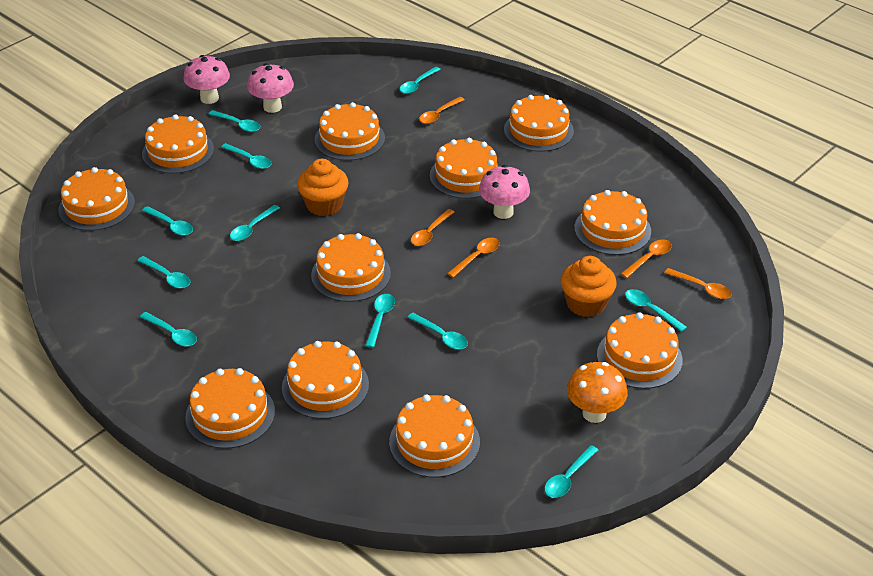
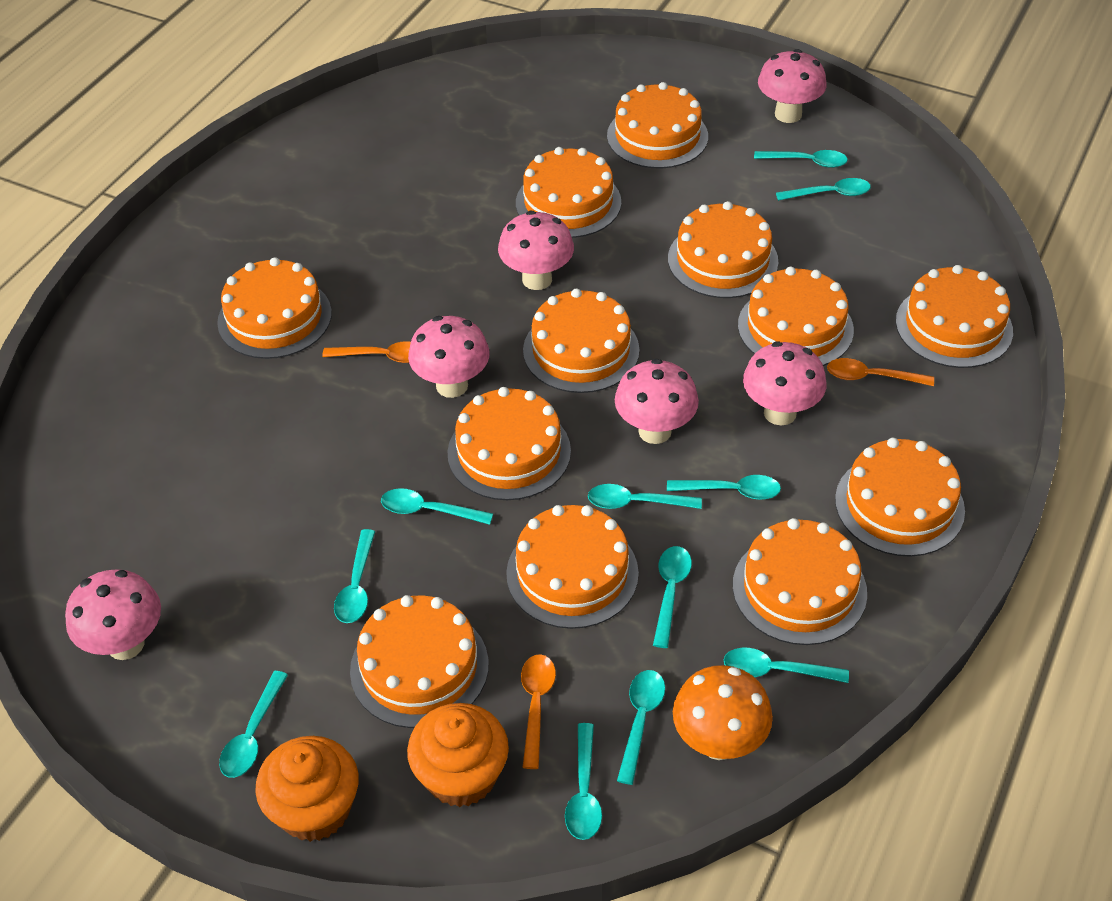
orange cake: 11 -> 12
orange spoon: 5 -> 3
pink mushroom: 3 -> 6

